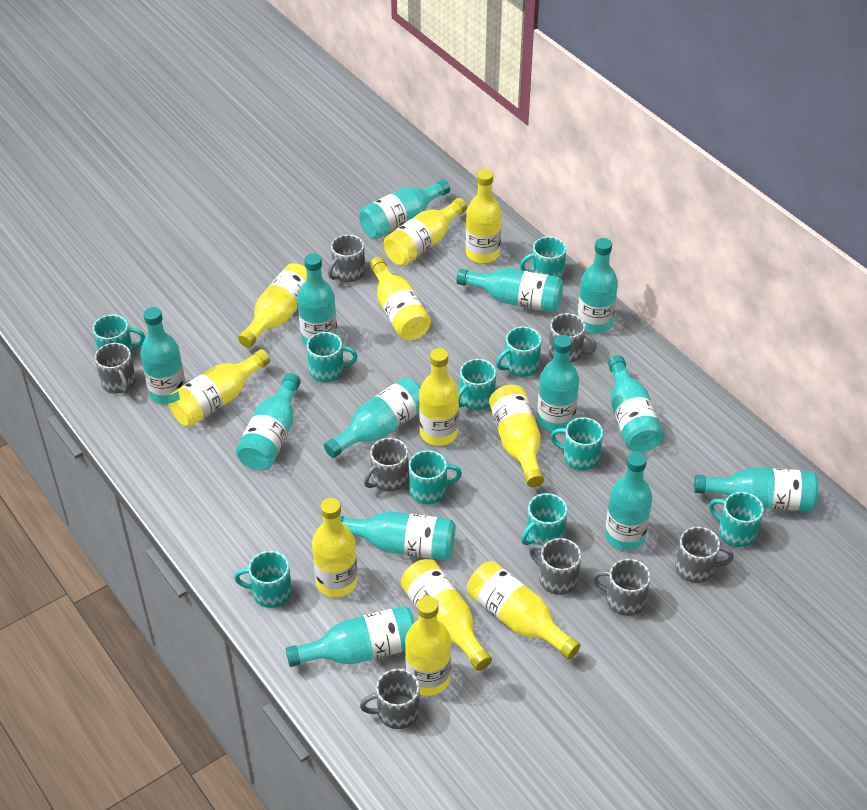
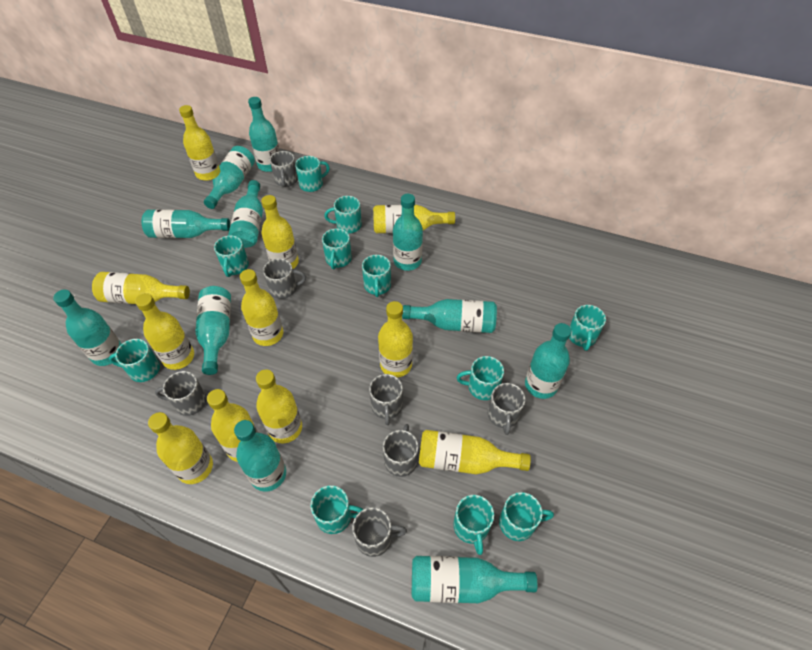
grey mug: 8 -> 7
turquoise bottle: 13 -> 11
turquoise mug: 10 -> 11

